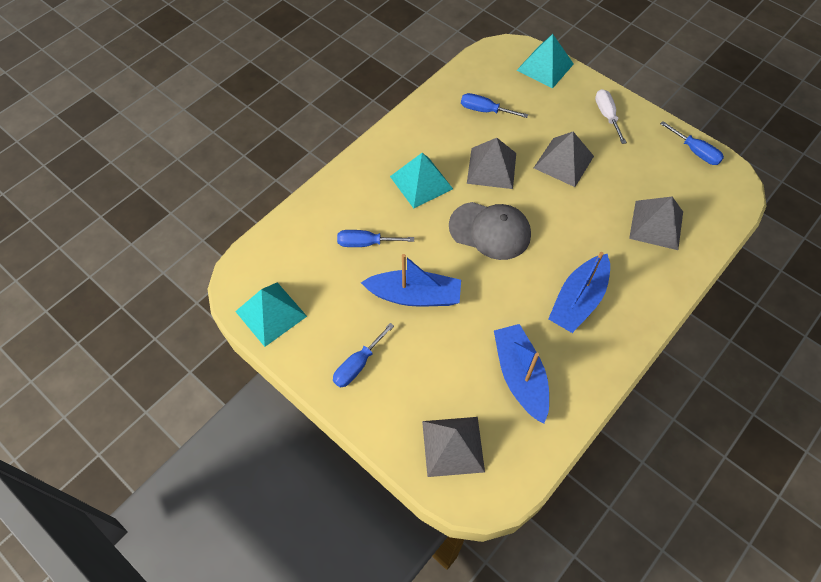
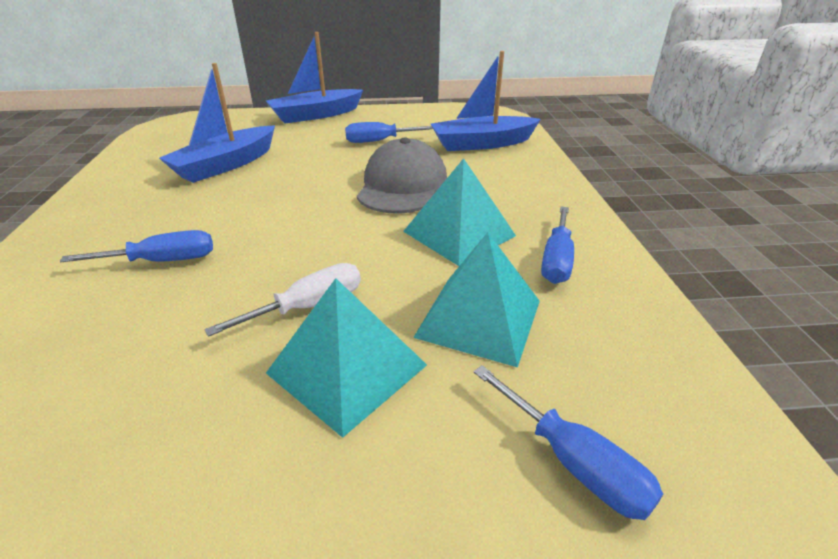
grey pyramid: 4 -> 0

